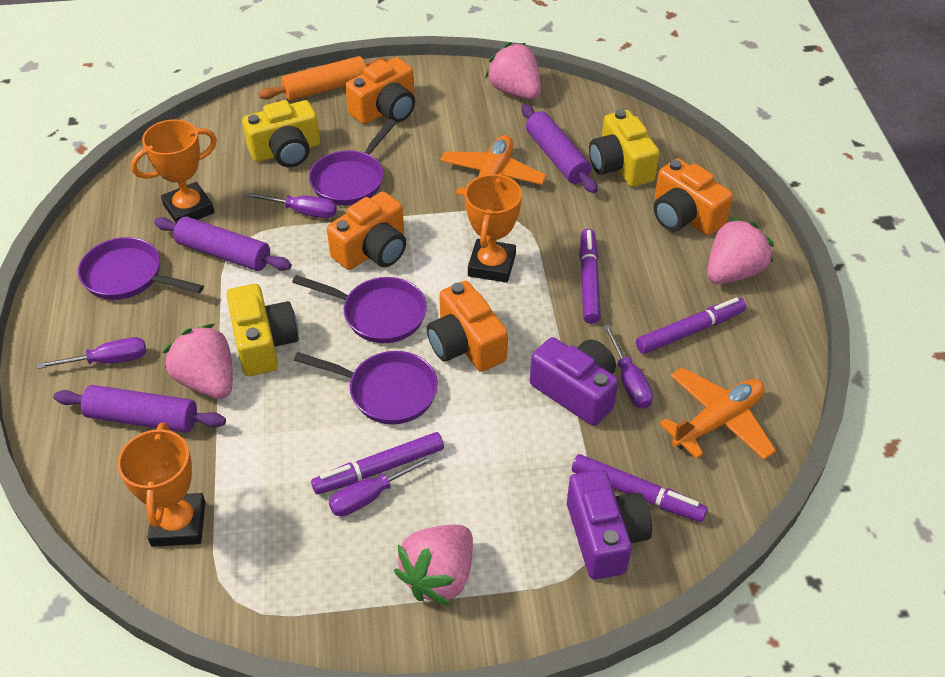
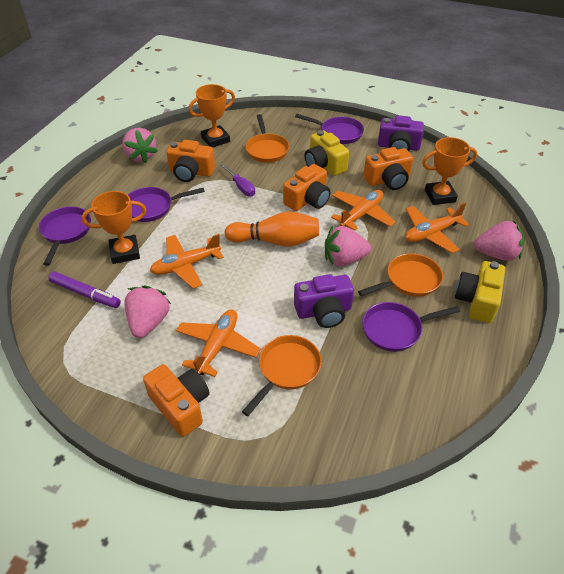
orange bowling pin: 0 -> 1
orange pan: 0 -> 3
orange plane: 2 -> 4
orange rolling pin: 1 -> 0
purple marker: 4 -> 1
purple rolling pin: 3 -> 0
purple screwdriver: 4 -> 1
yellow camera: 3 -> 2

